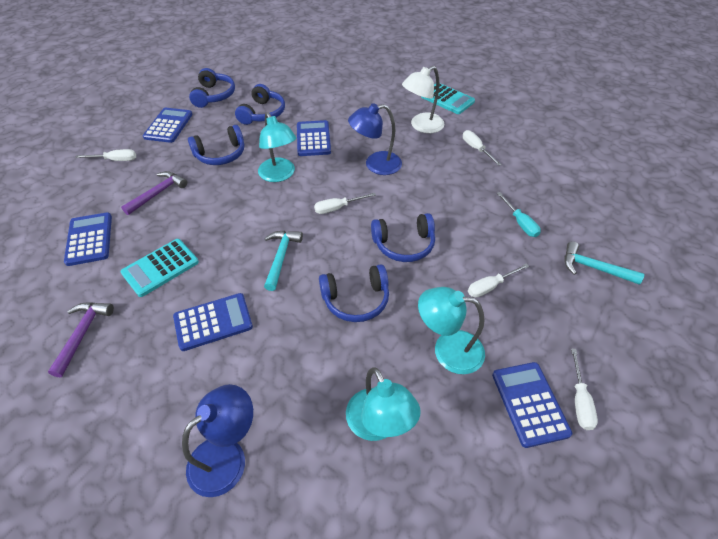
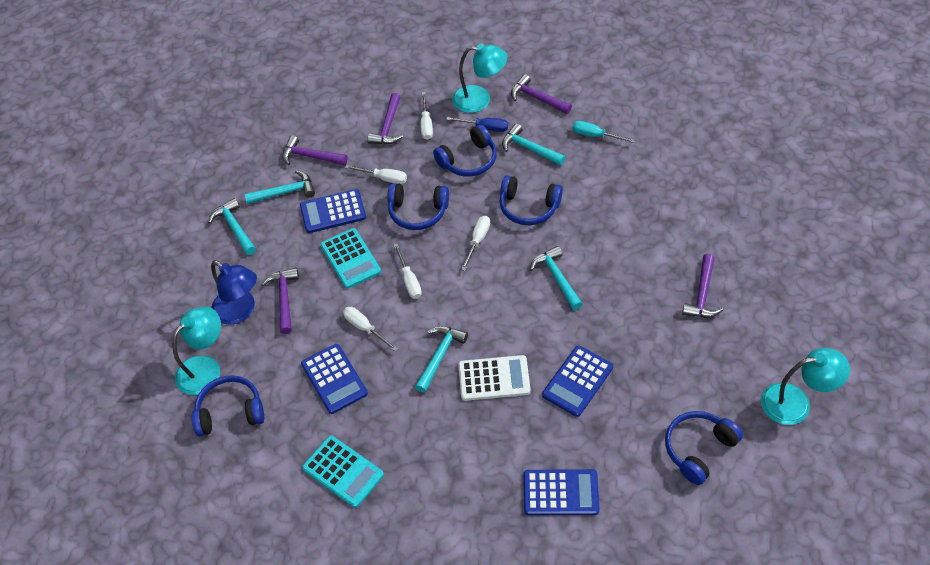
blue calculator: 5 -> 4
blue lamp: 2 -> 1
blue screwdriver: 0 -> 1
purple hammer: 2 -> 5
turquoise hammer: 2 -> 5
white calculator: 0 -> 1
white lamp: 1 -> 0

